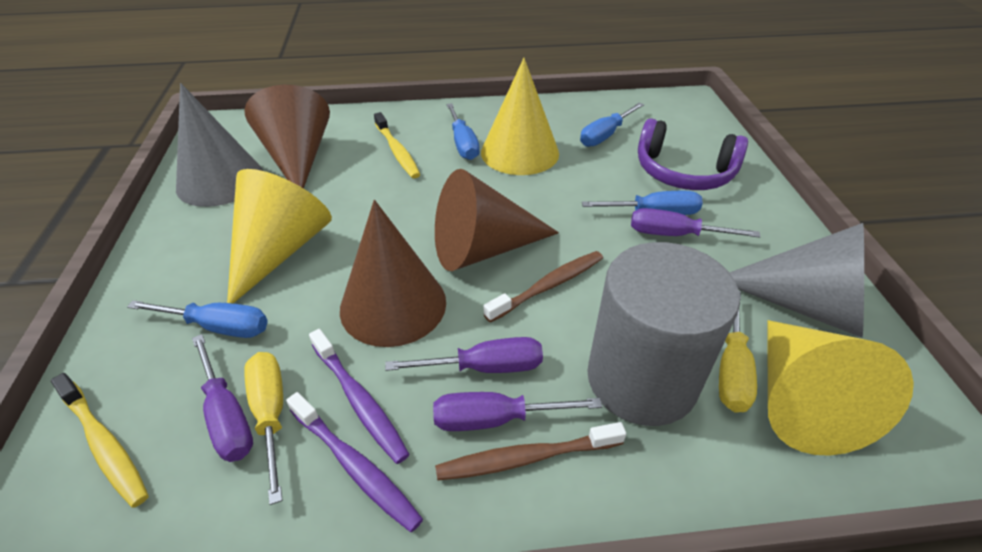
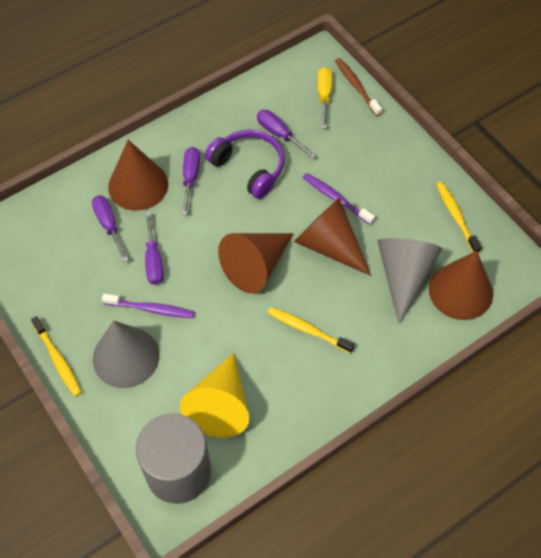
blue screwdriver: 4 -> 0
brown cone: 3 -> 4
brown toothbrush: 2 -> 1
yellow cone: 3 -> 1
yellow screwdriver: 2 -> 1
yellow toothbrush: 2 -> 3

